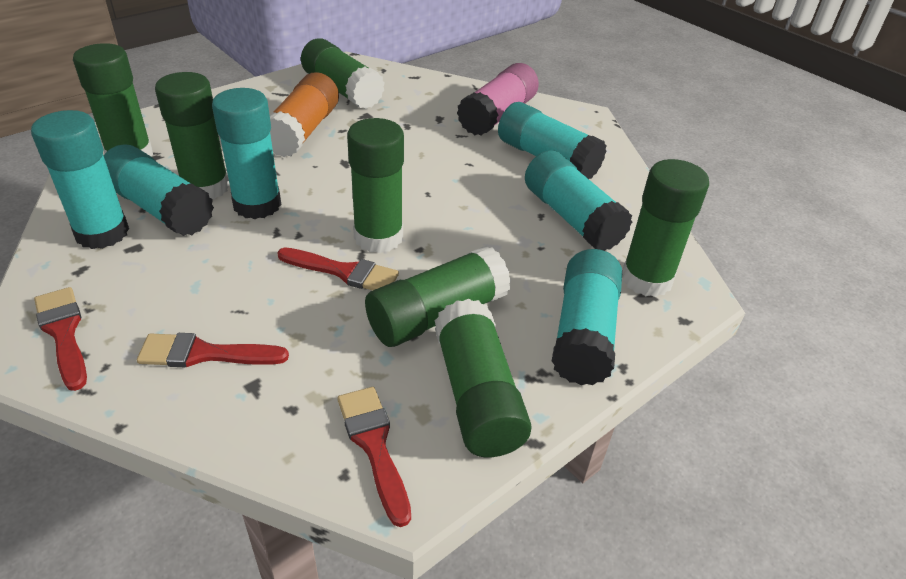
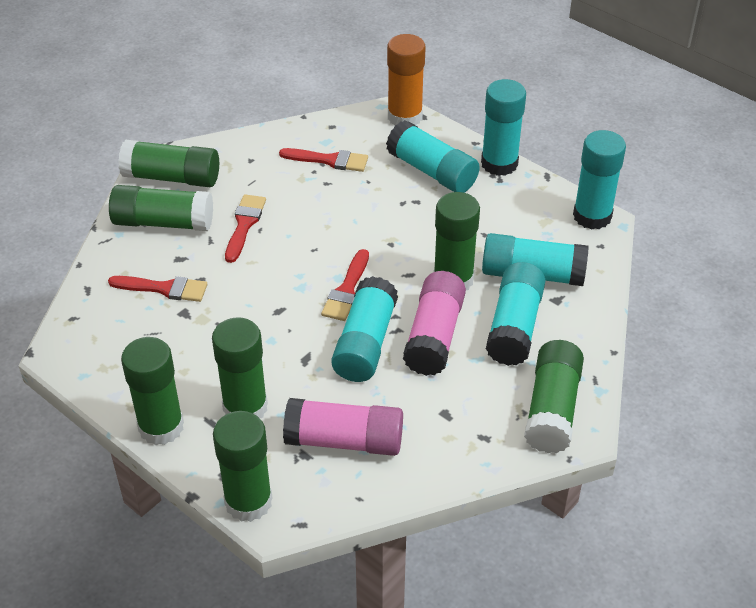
pink glue stick: 1 -> 2

